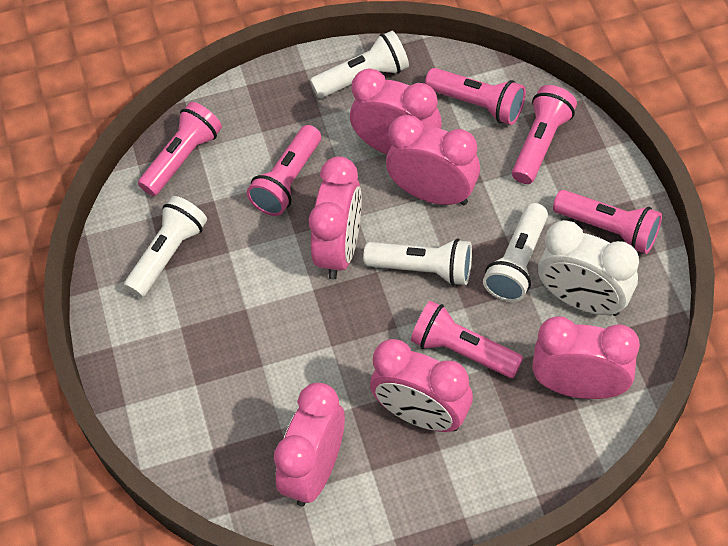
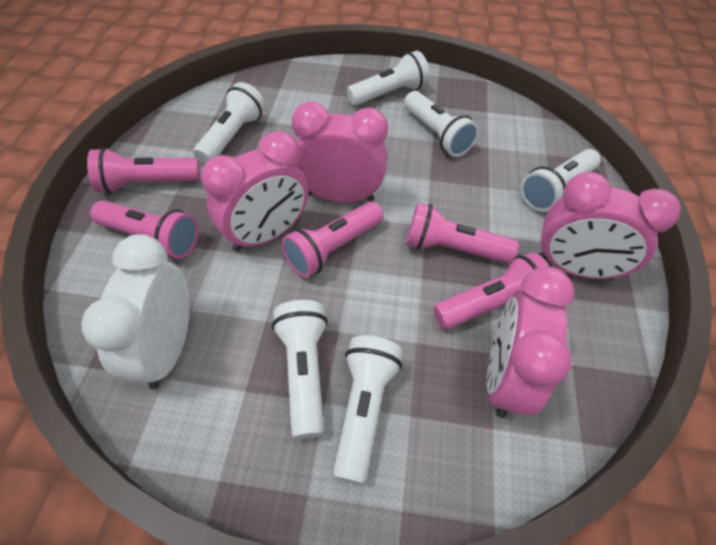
pink clock: 6 -> 4
pink flashlight: 6 -> 5
white flashlight: 4 -> 6

